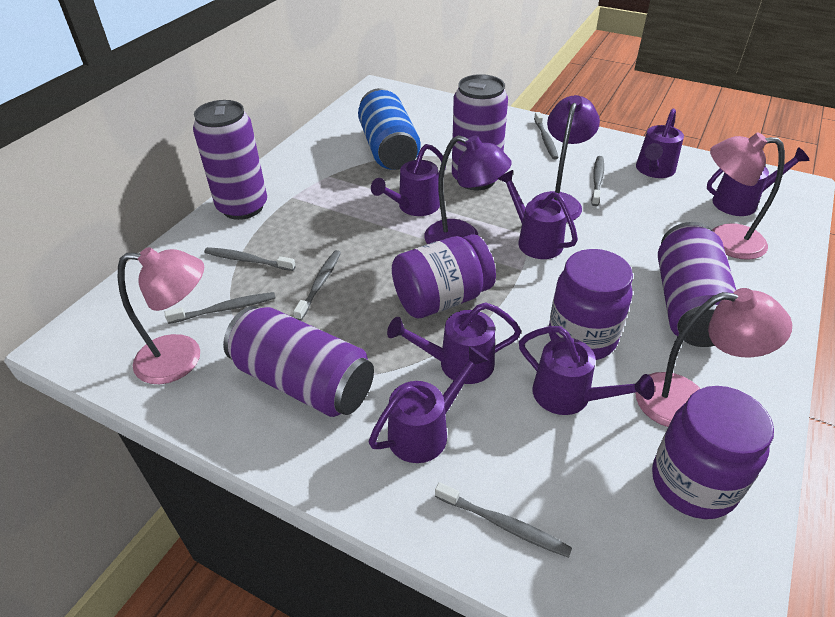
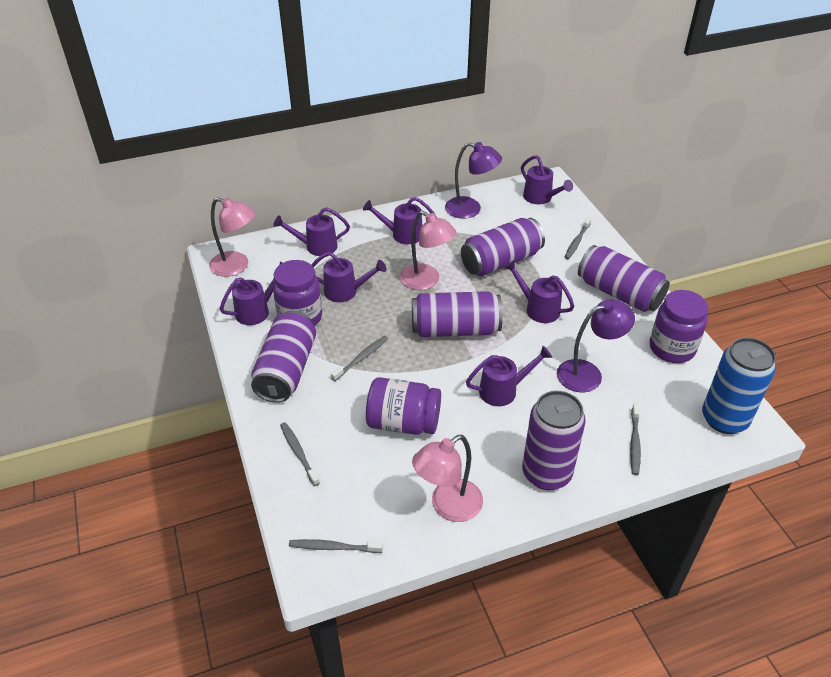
grey toothbrush: 6 -> 5
purple can: 4 -> 5

